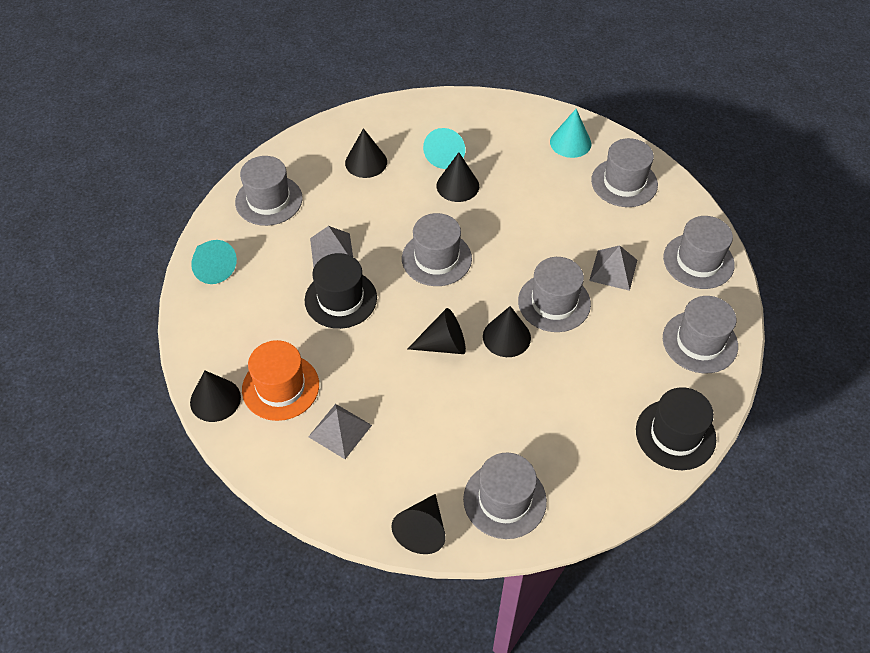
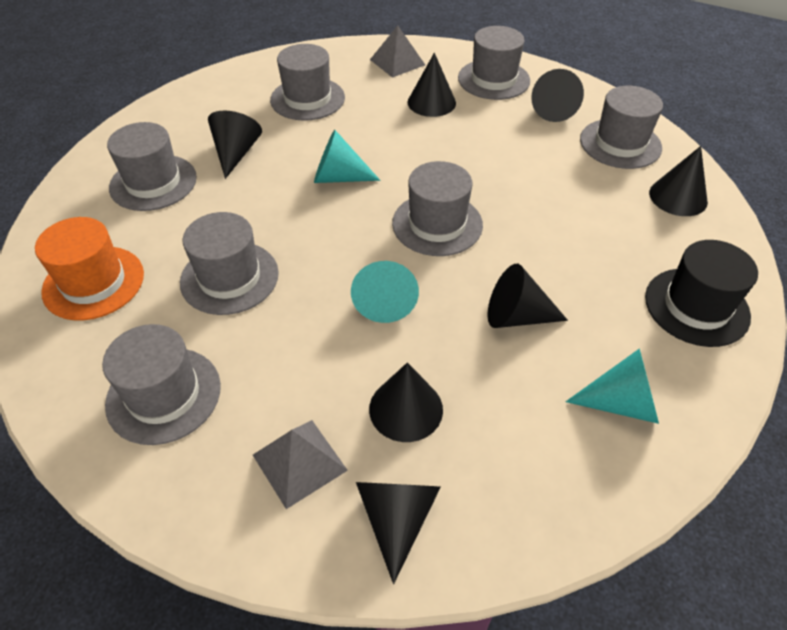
black cone: 6 -> 7
black hat: 2 -> 1
grey pyramid: 3 -> 2

